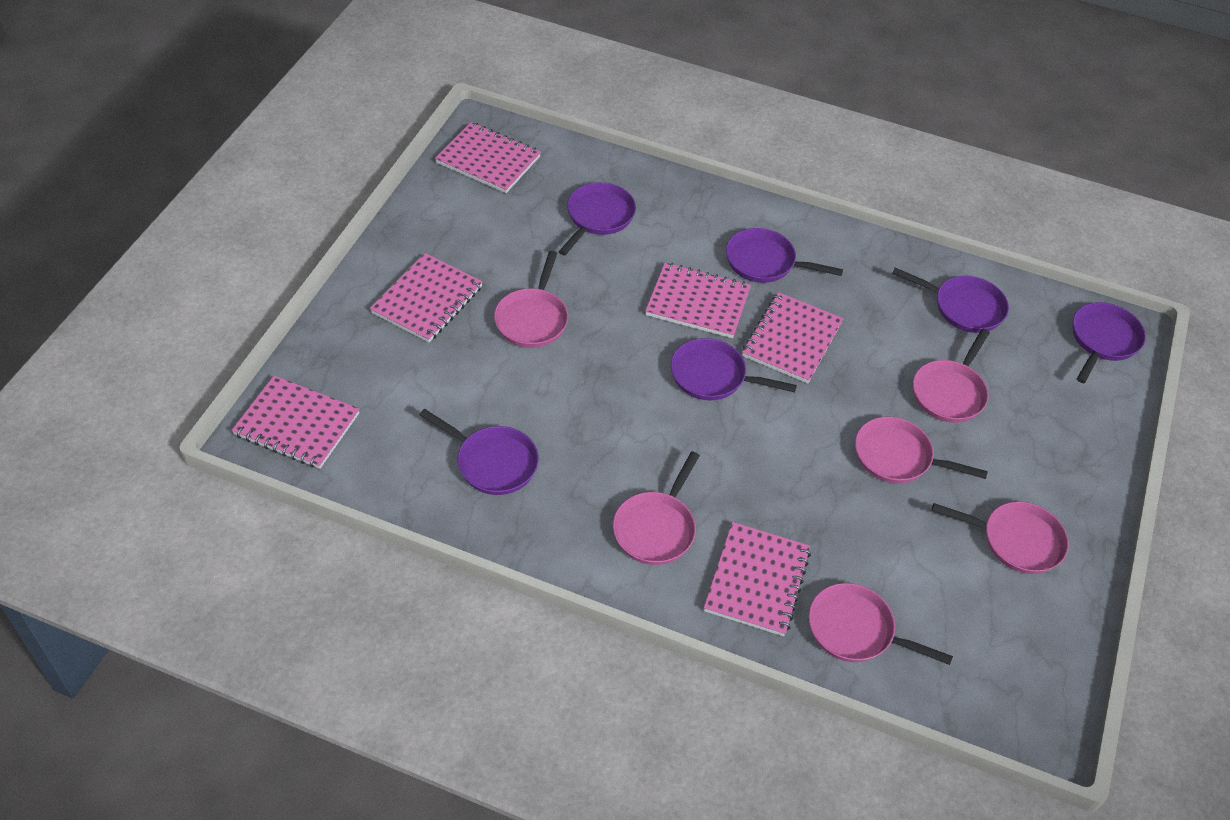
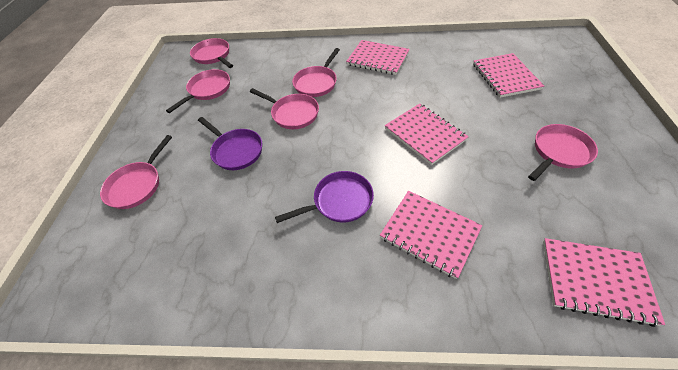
pink notebook: 6 -> 5
purple pan: 6 -> 2

